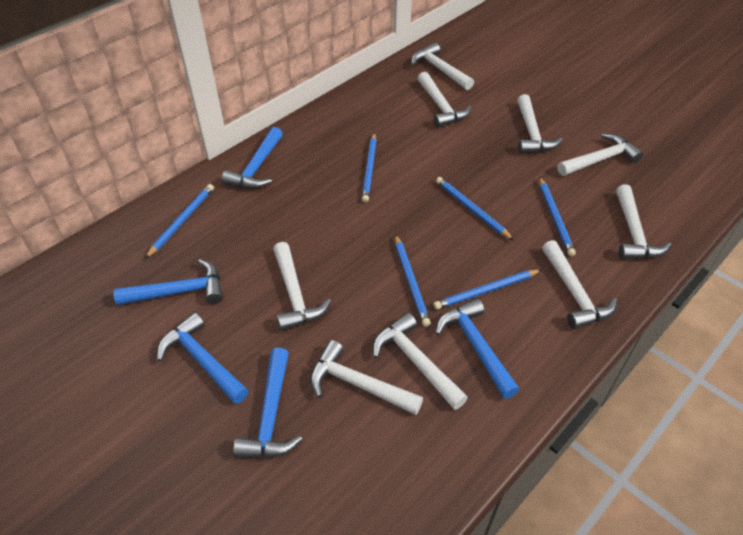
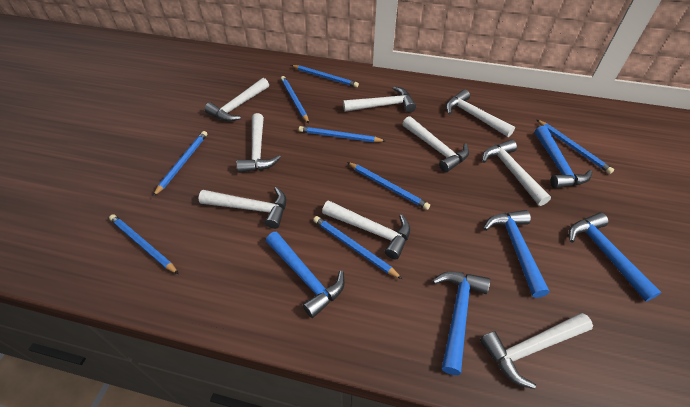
blue pencil: 6 -> 8

